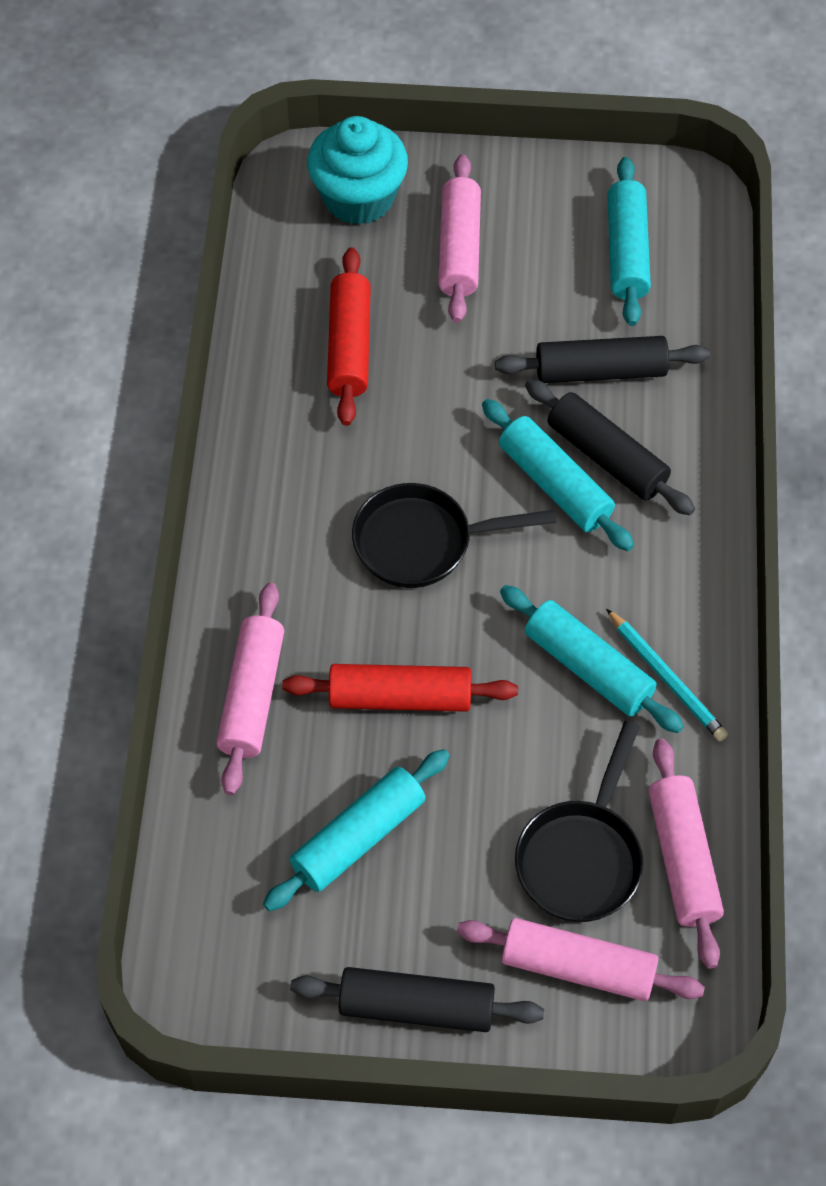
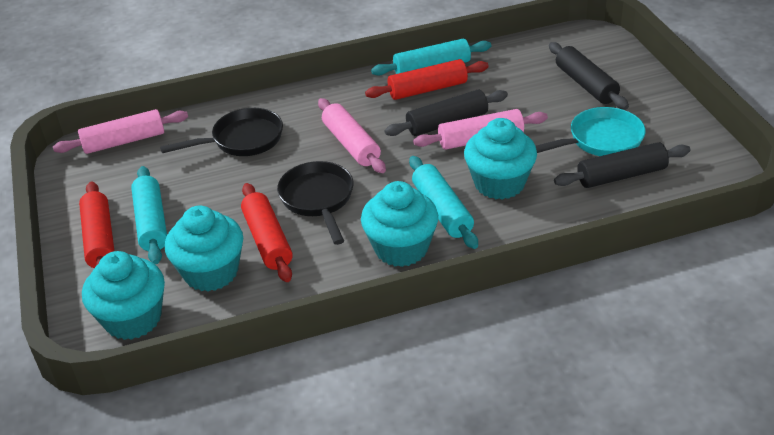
pink rolling pin: 4 -> 3
red rolling pin: 2 -> 3
turquoise cupcake: 1 -> 4
turquoise pan: 0 -> 1
turquoise pencil: 1 -> 0
turquoise rolling pin: 4 -> 3

